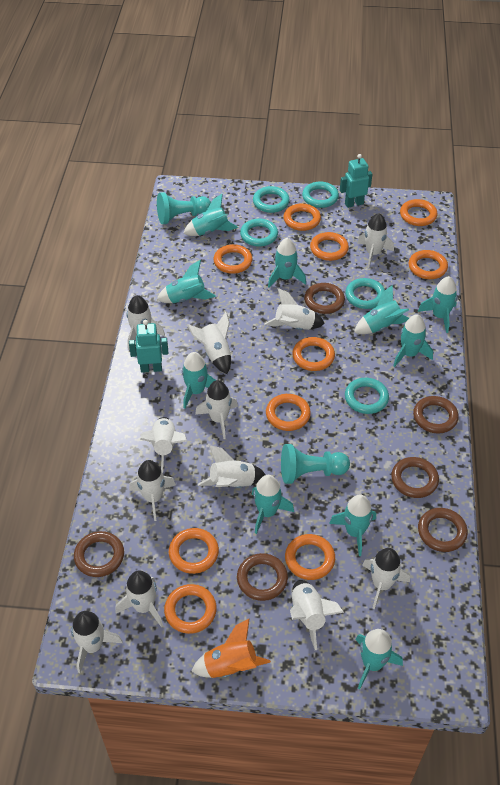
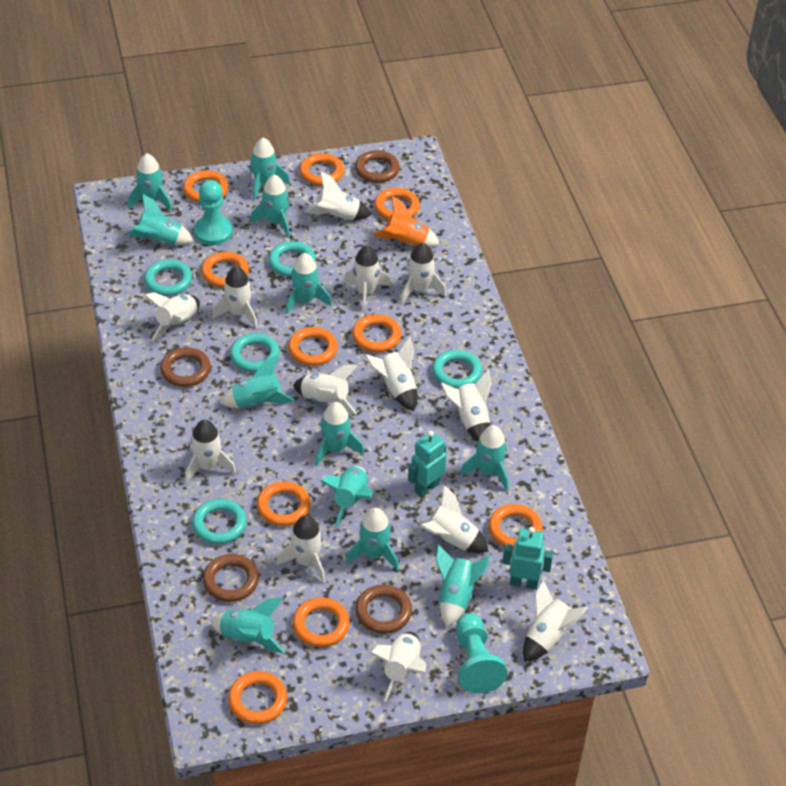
brown ring: 6 -> 4
turquoise rocket: 10 -> 12
white rocket: 12 -> 13

